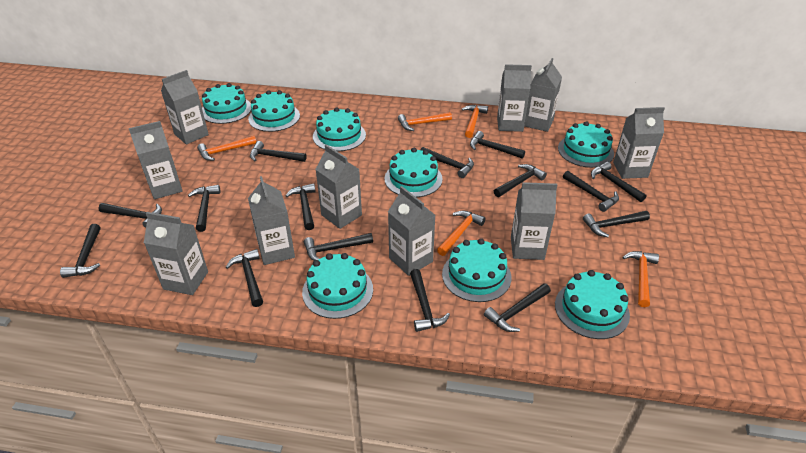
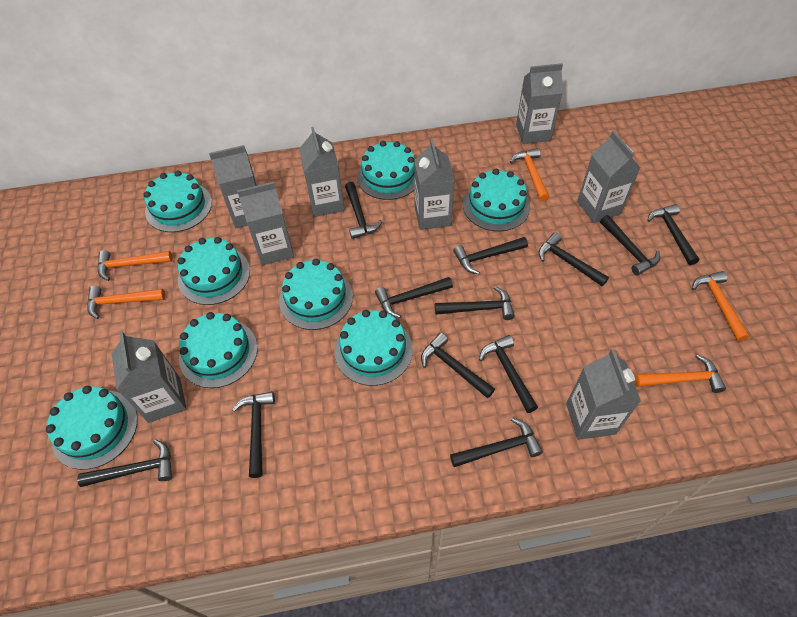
black hammer: 15 -> 12
grey carton: 10 -> 8

